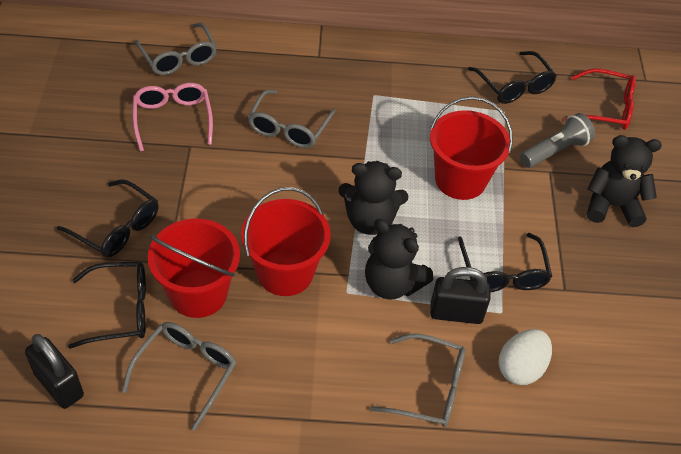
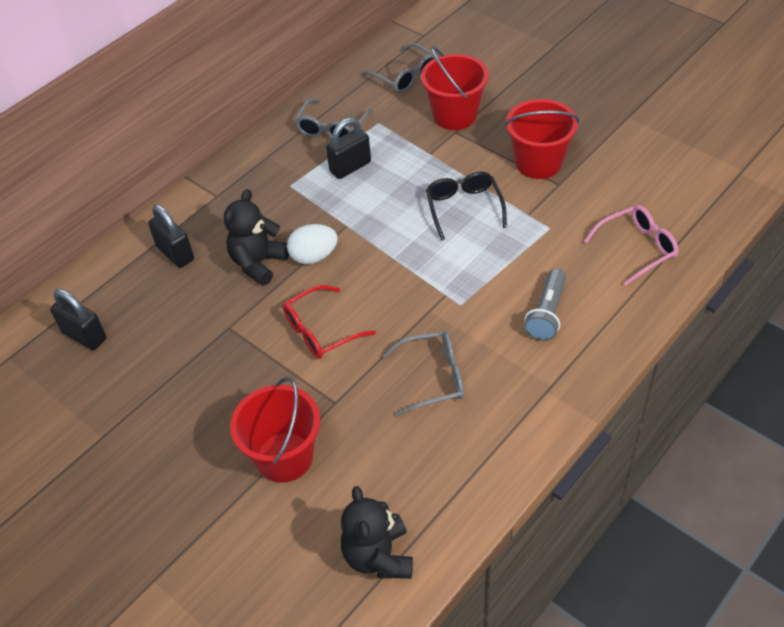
black glasses: 4 -> 1
black padlock: 2 -> 3
black teddy bear: 3 -> 2
grey glasses: 4 -> 3

